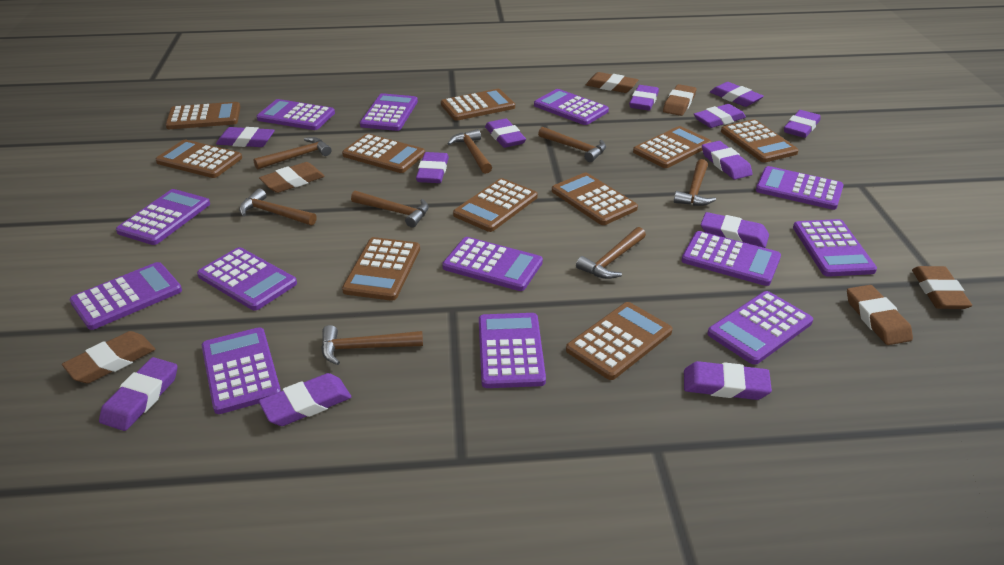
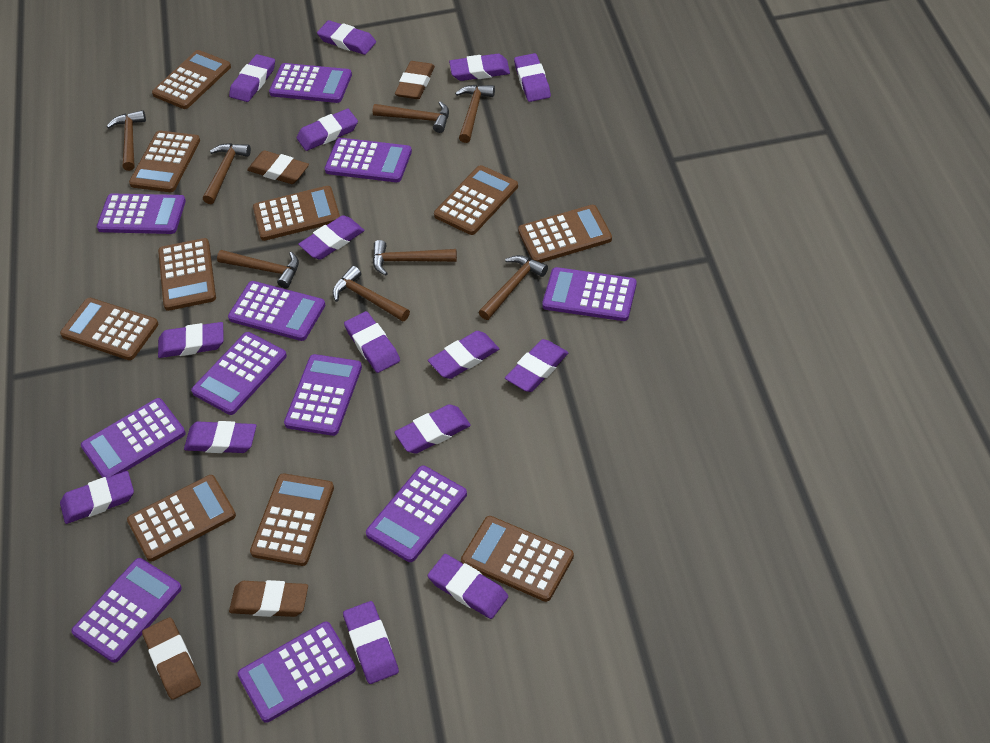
brown eraser: 6 -> 4
purple calculator: 13 -> 11
purple eraser: 12 -> 15

